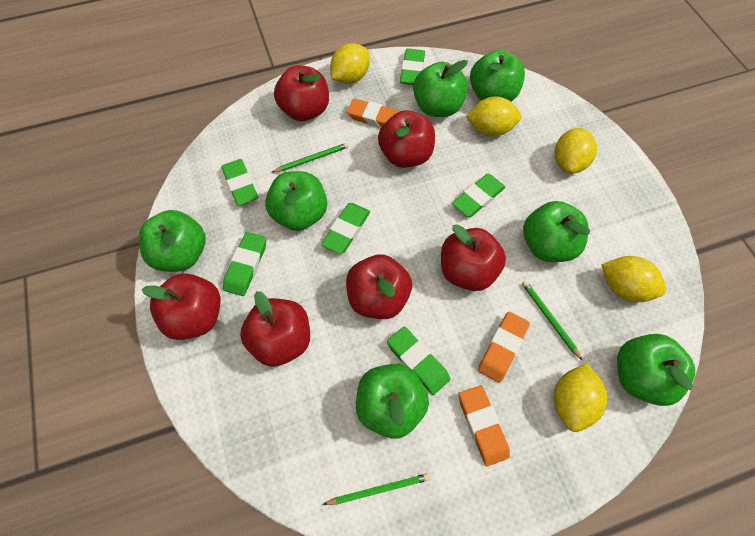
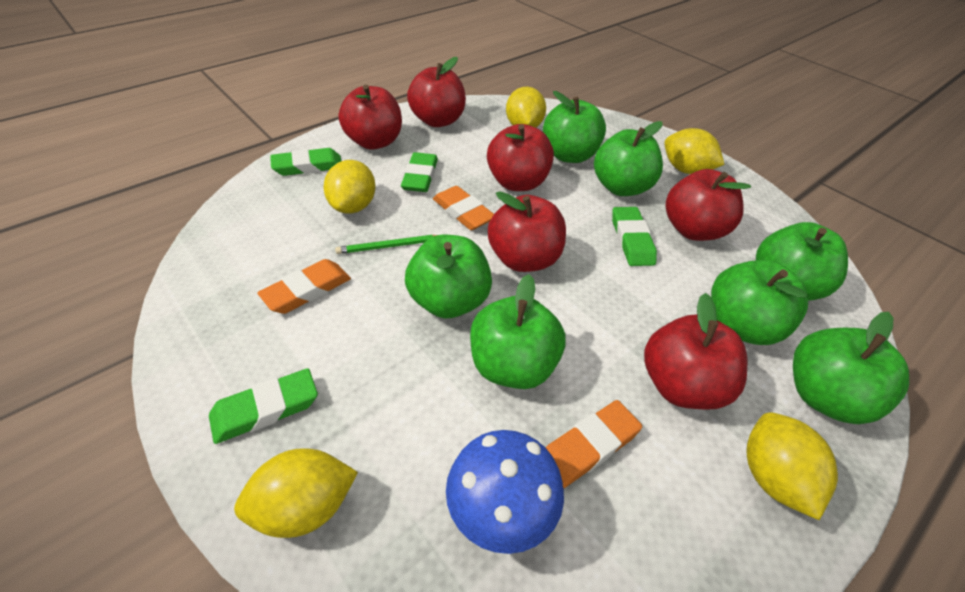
blue mushroom: 0 -> 1
green eraser: 6 -> 4
green pencil: 3 -> 1

